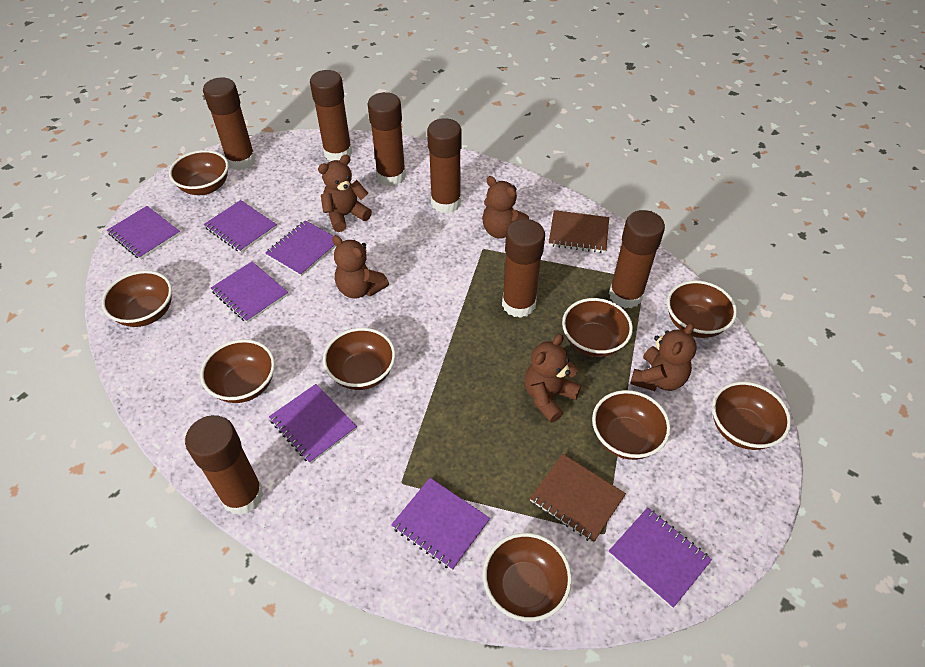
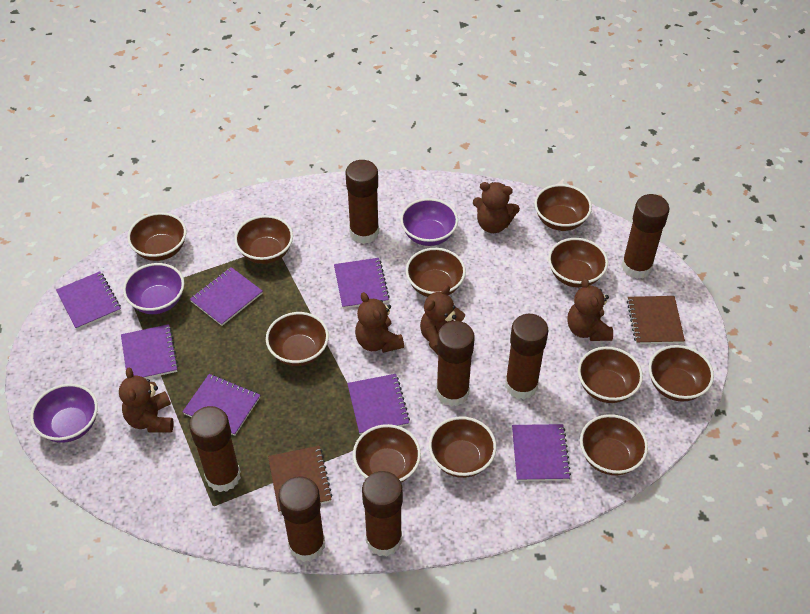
brown bowl: 9 -> 11
purple bowl: 0 -> 3

